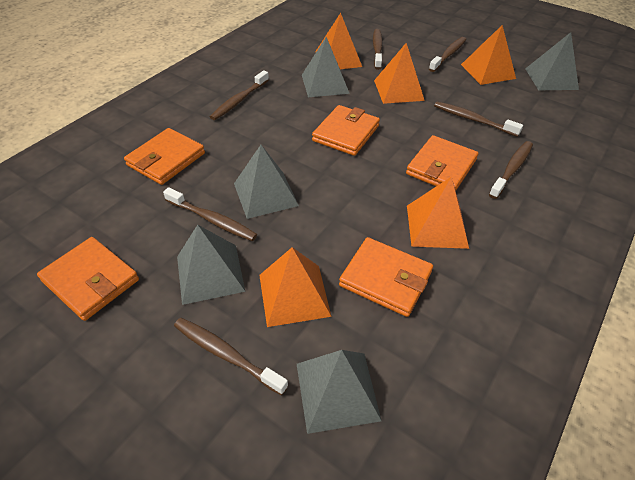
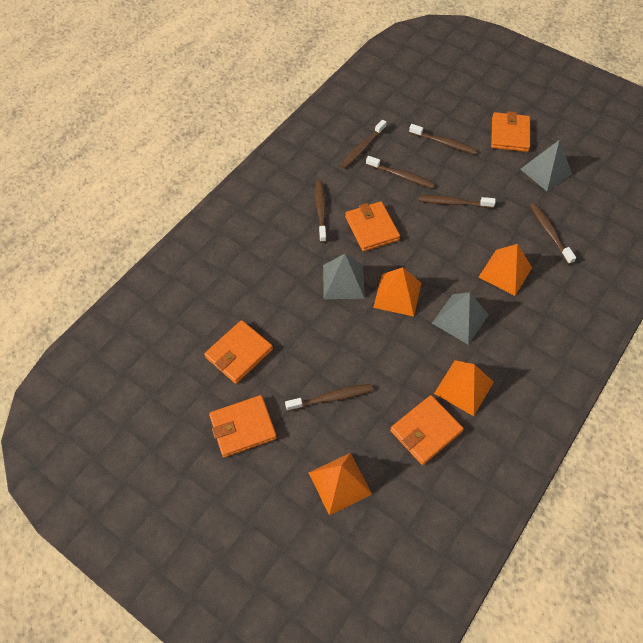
grey pyramid: 5 -> 3
orange pyramid: 5 -> 4

